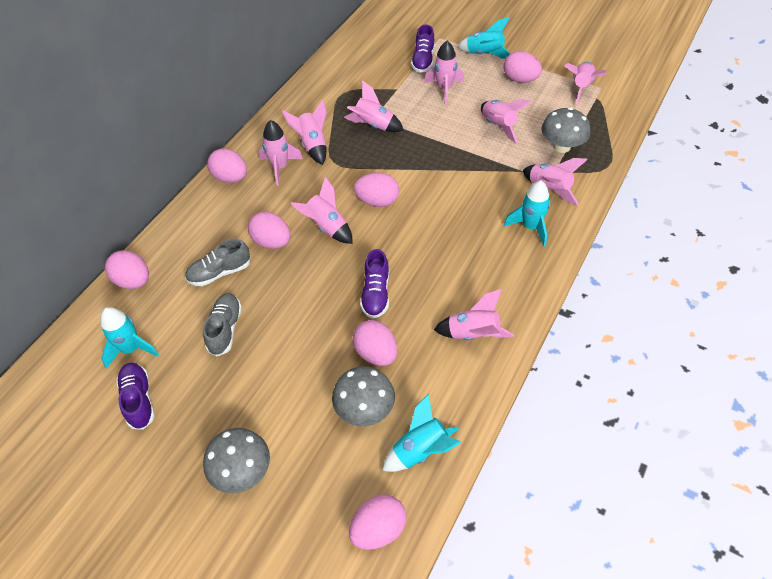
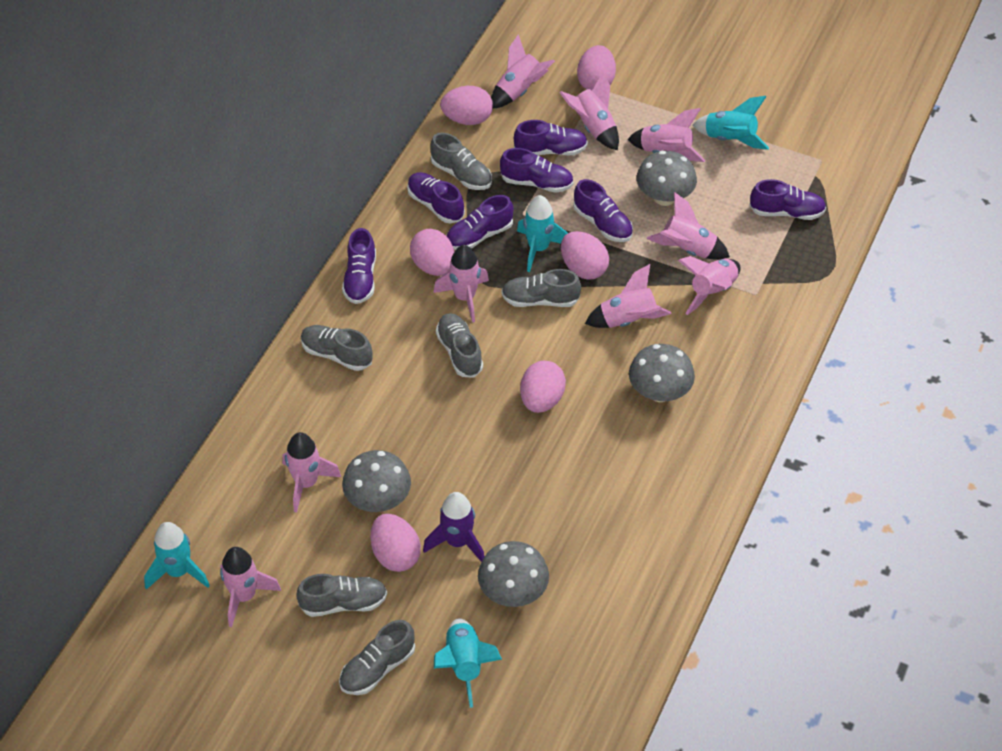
grey mushroom: 3 -> 4
grey shoe: 2 -> 6
pink egg: 7 -> 6
purple rocket: 0 -> 1
purple shoe: 3 -> 7

